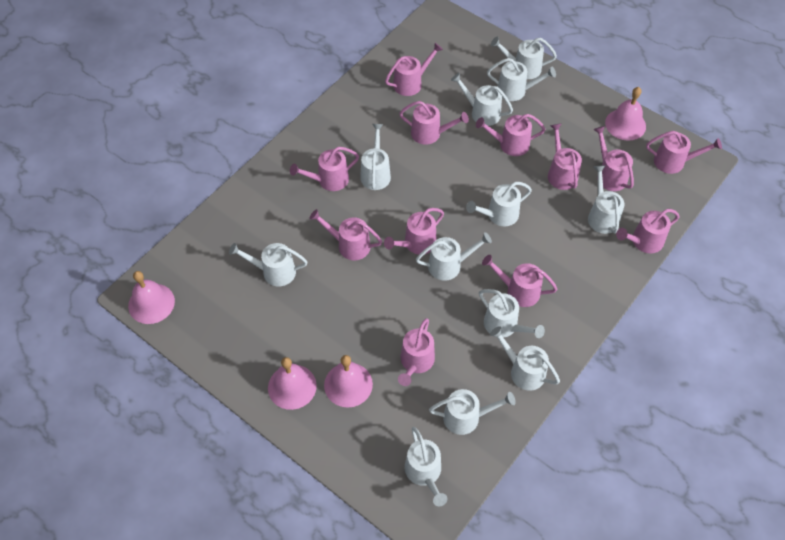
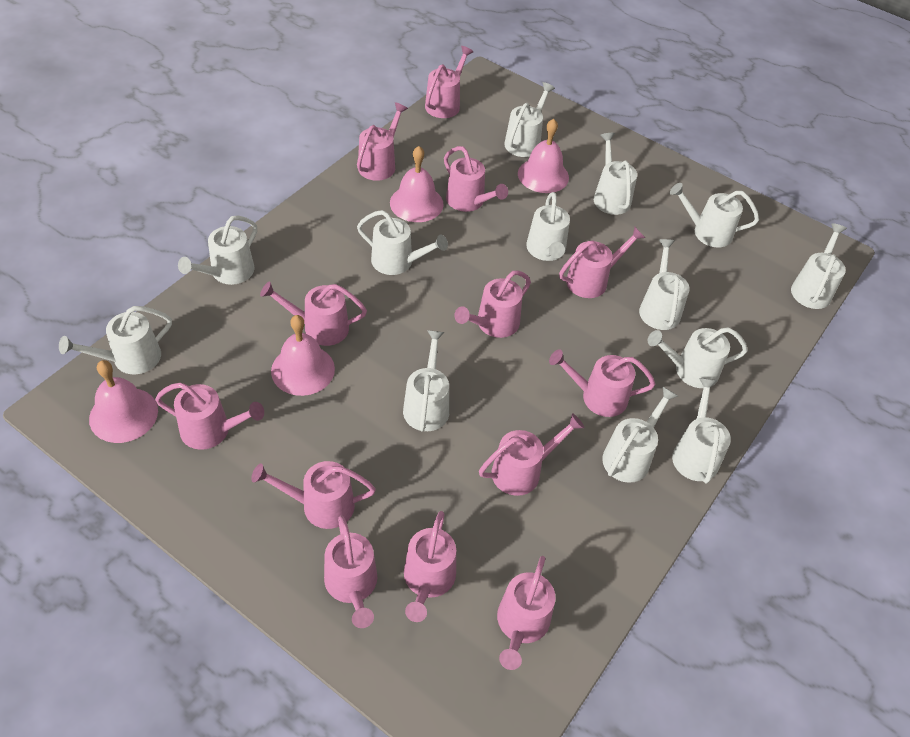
pink watering can: 12 -> 13
white watering can: 12 -> 13

